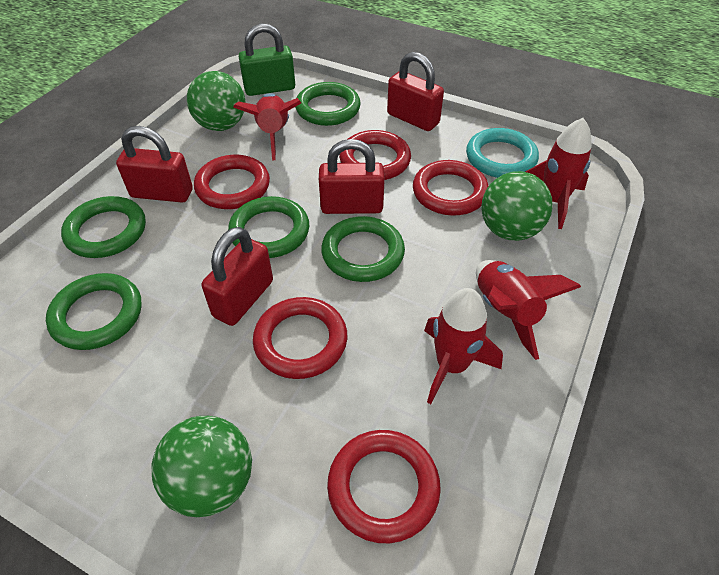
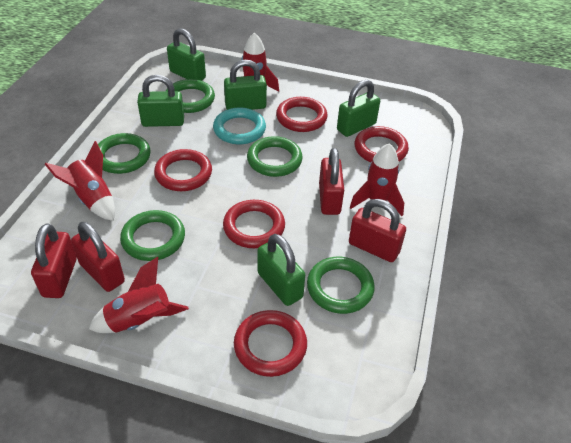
green ball: 3 -> 0
green padlock: 1 -> 5

